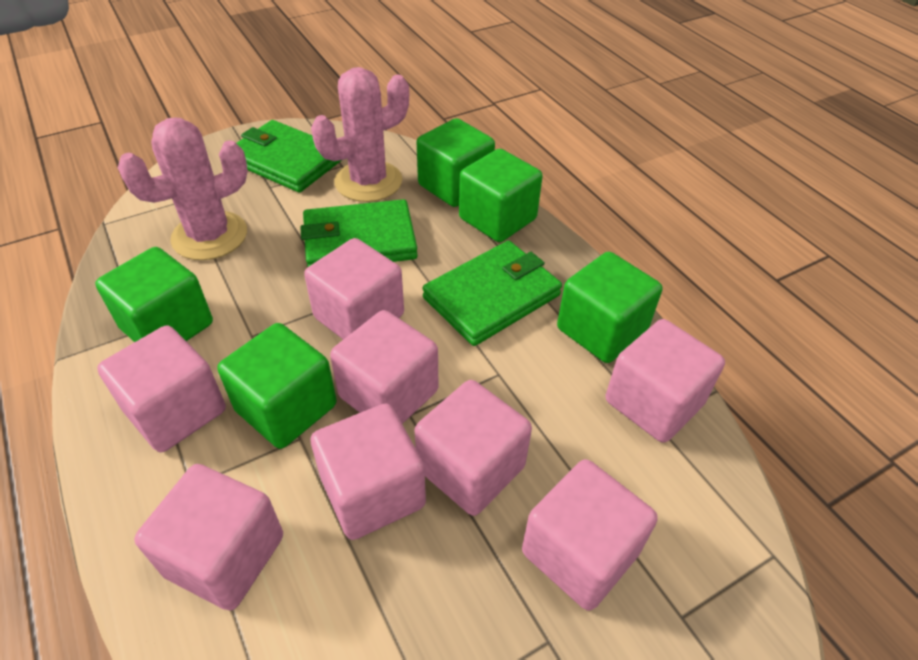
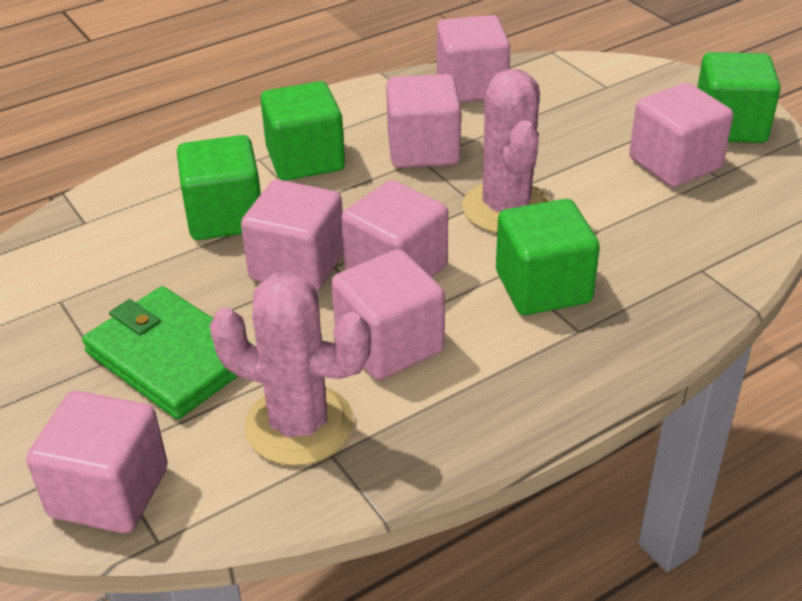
green cube: 5 -> 4
green wallet: 3 -> 1
pink cube: 8 -> 7

